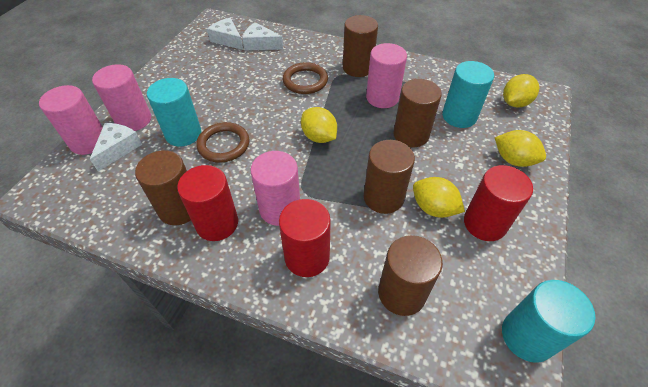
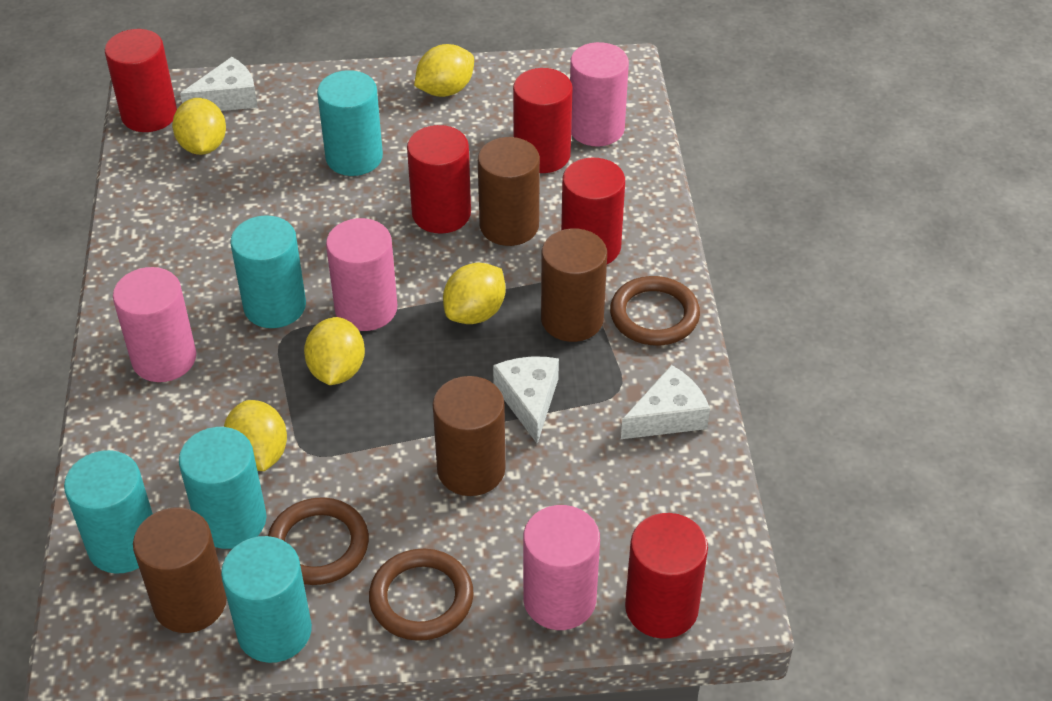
brown cylinder: 5 -> 4
brown ring: 2 -> 3
red cylinder: 3 -> 5
turquoise cylinder: 3 -> 5
yellow lemon: 4 -> 5

